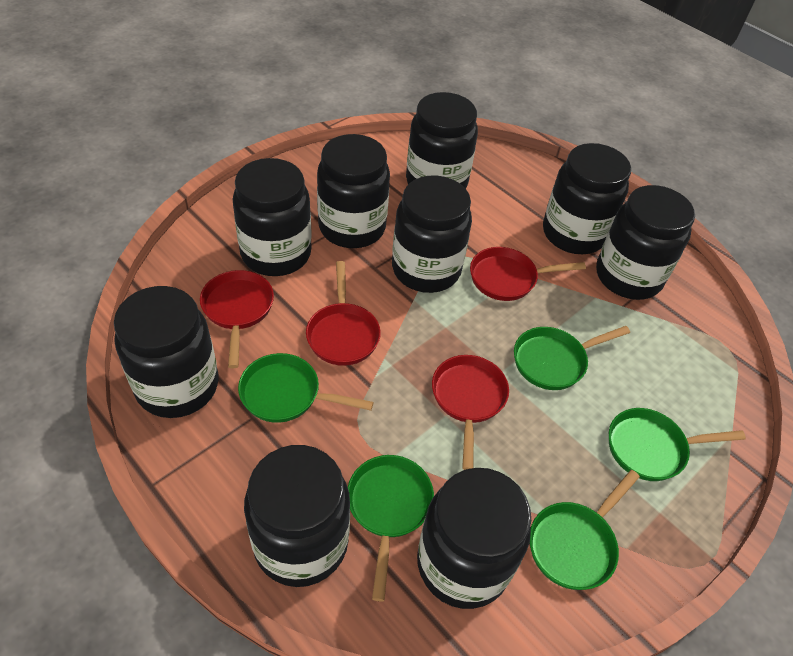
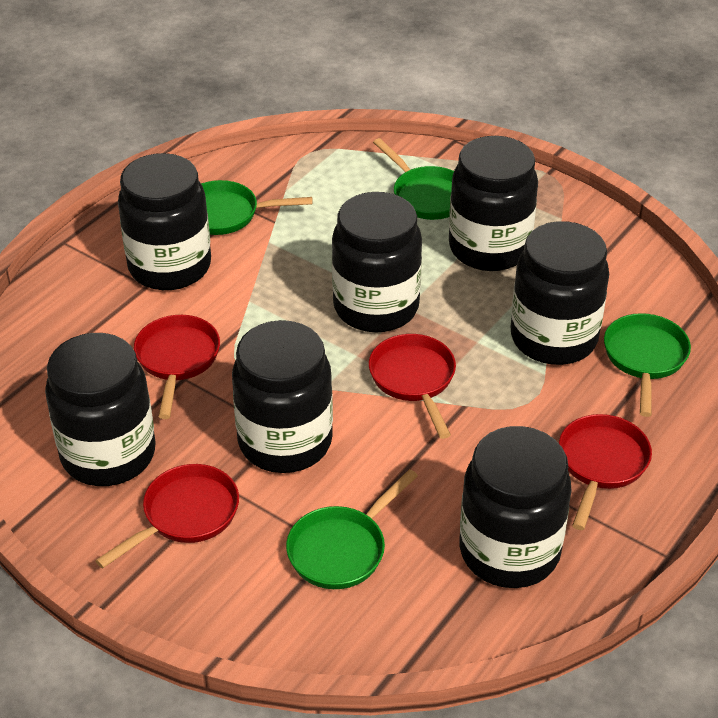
black jar: 9 -> 7
green pan: 5 -> 4

